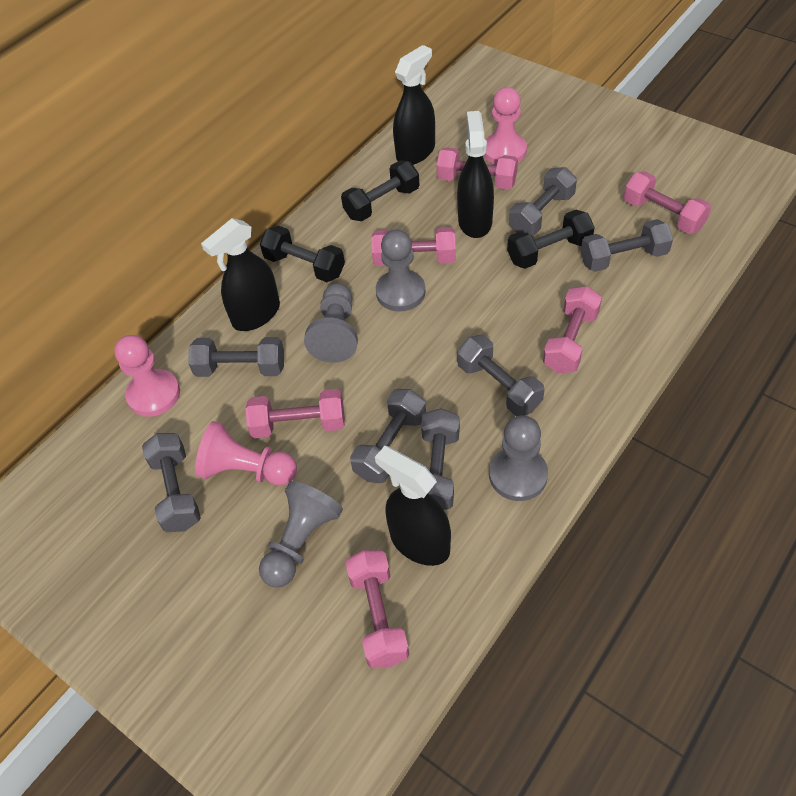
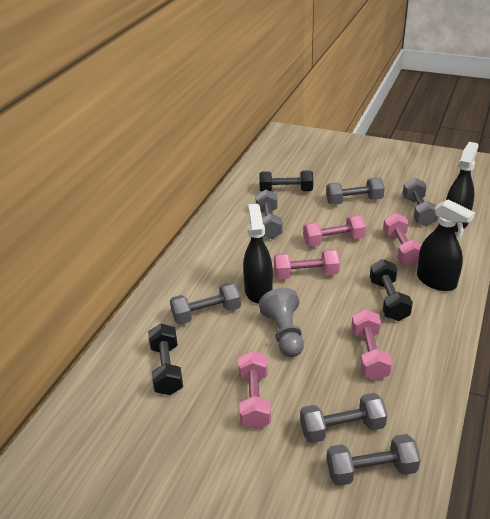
black spray bottle: 4 -> 3
grey dumbbell: 7 -> 6
grey pawn: 4 -> 1
pink dumbbell: 6 -> 5
pink pawn: 3 -> 0

